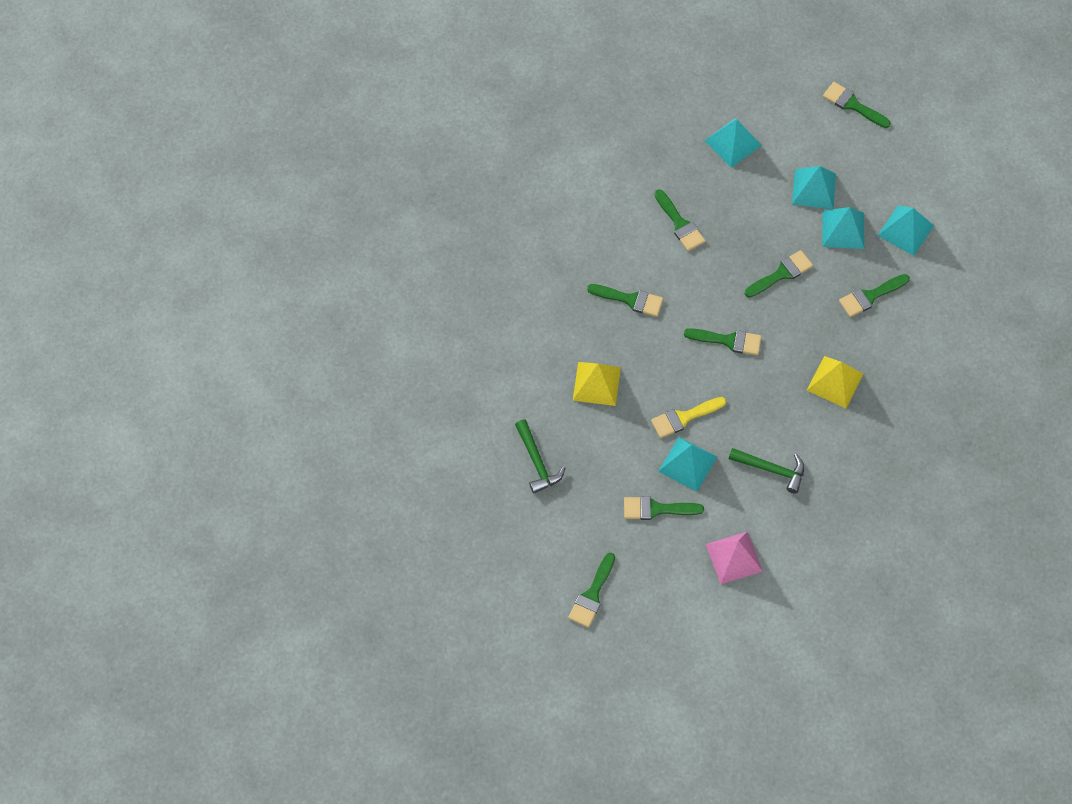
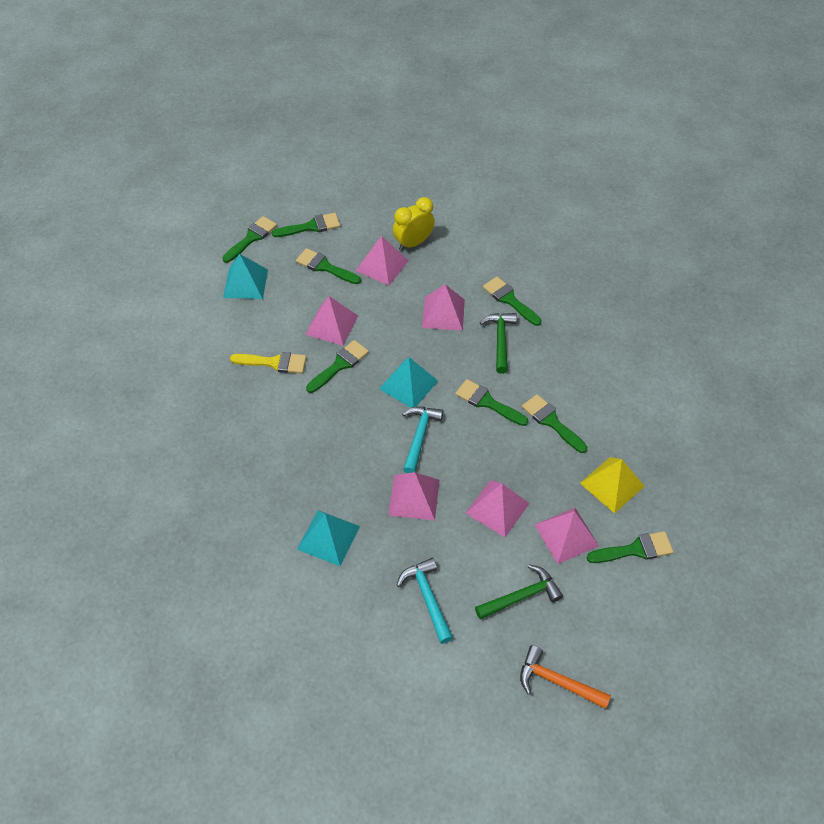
orange hammer: 0 -> 1
pink pyramid: 1 -> 6
turquoise hammer: 0 -> 2
turquoise pyramid: 5 -> 3
yellow clock: 0 -> 1
yellow pyramid: 2 -> 1

